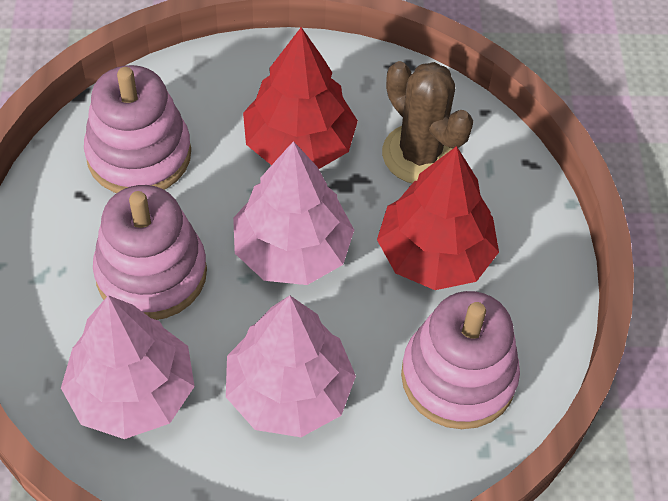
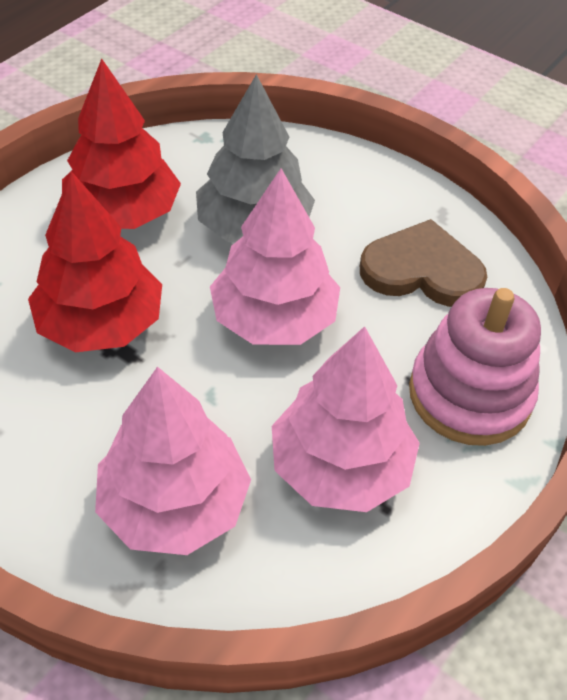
brown cactus: 1 -> 0
brown heart: 0 -> 1
grey tree: 0 -> 1
pink stacking toy: 3 -> 1

